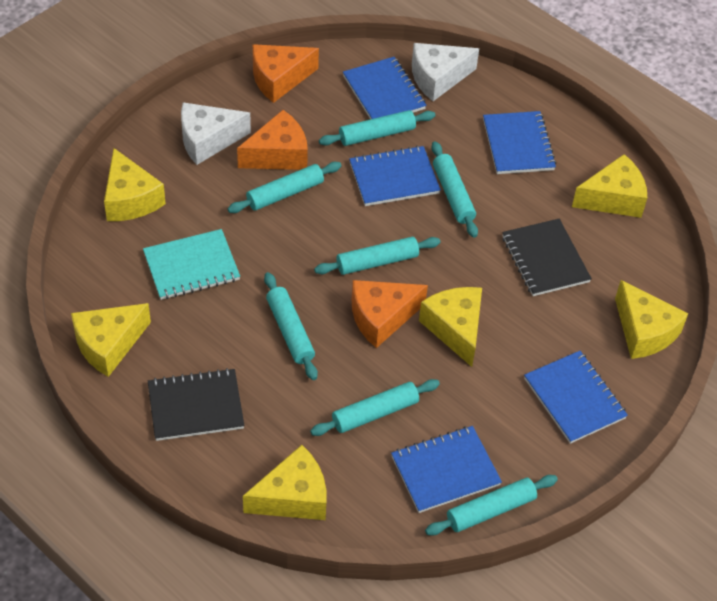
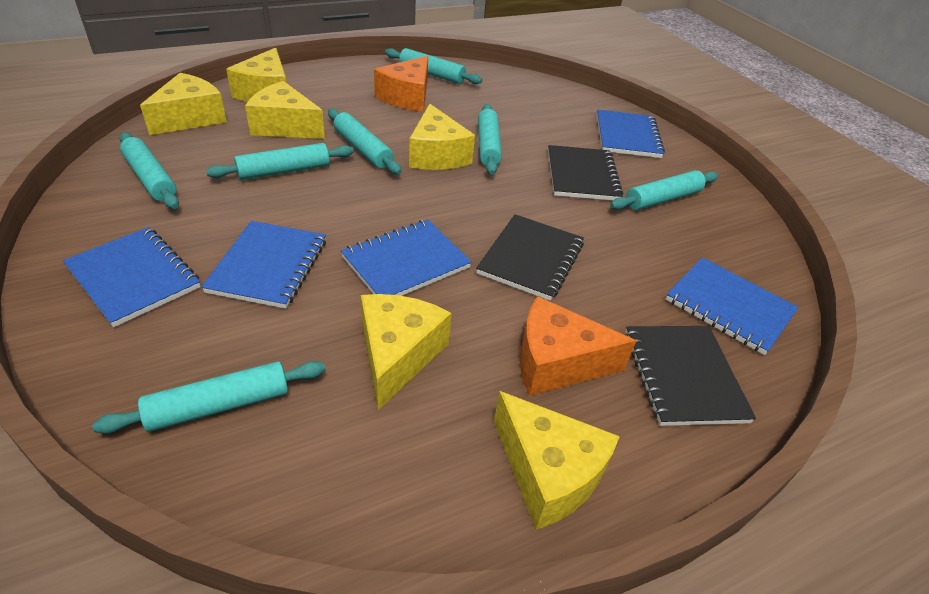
black notebook: 2 -> 3
orange cheese: 3 -> 2
turquoise notebook: 1 -> 0
white cheese: 2 -> 0

